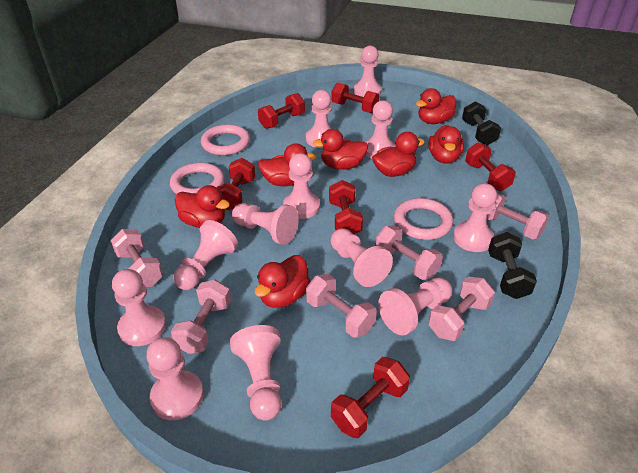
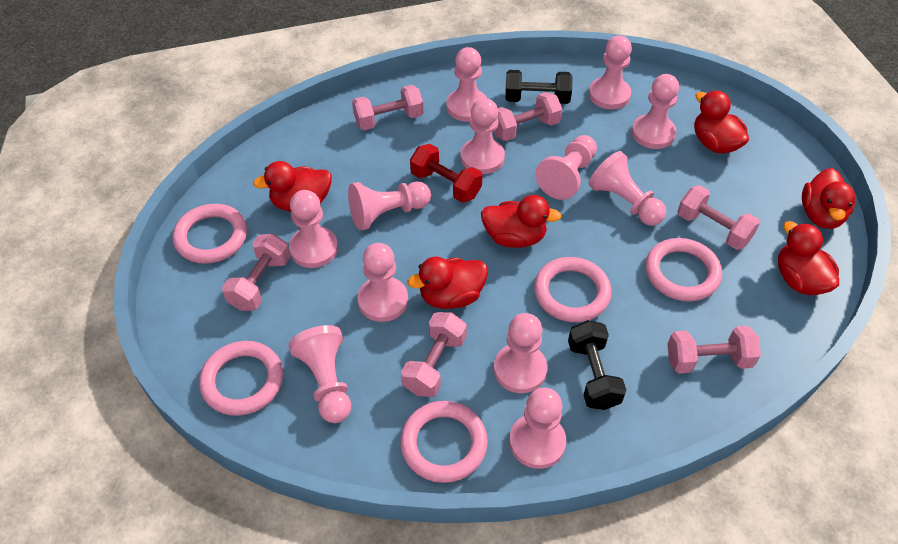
pink ring: 3 -> 5
red duck: 7 -> 6
red dumbbell: 6 -> 1

